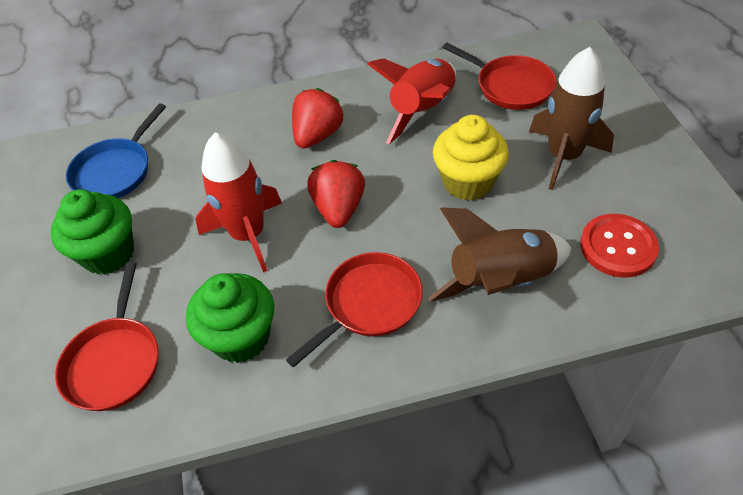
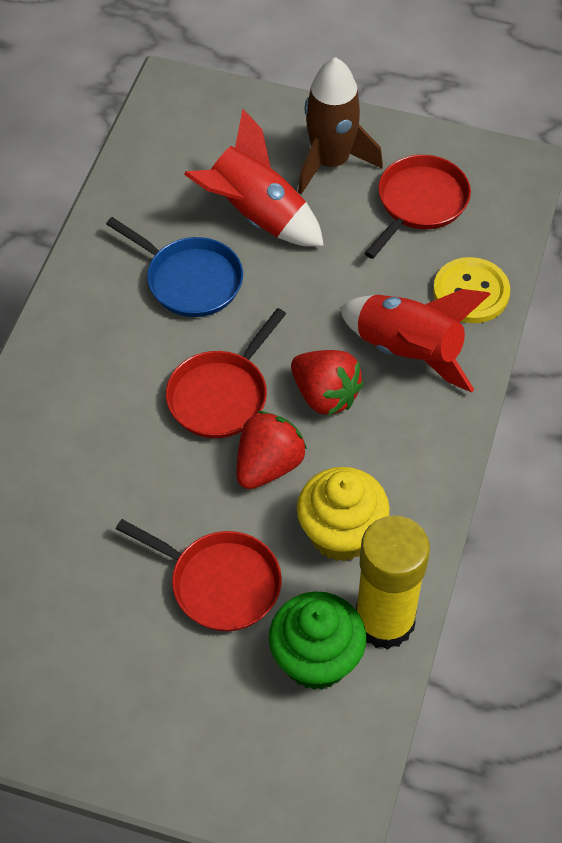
brown rocket: 2 -> 1
green cupcake: 2 -> 1
red button: 1 -> 0
yellow button: 0 -> 1
yellow glue stick: 0 -> 1

